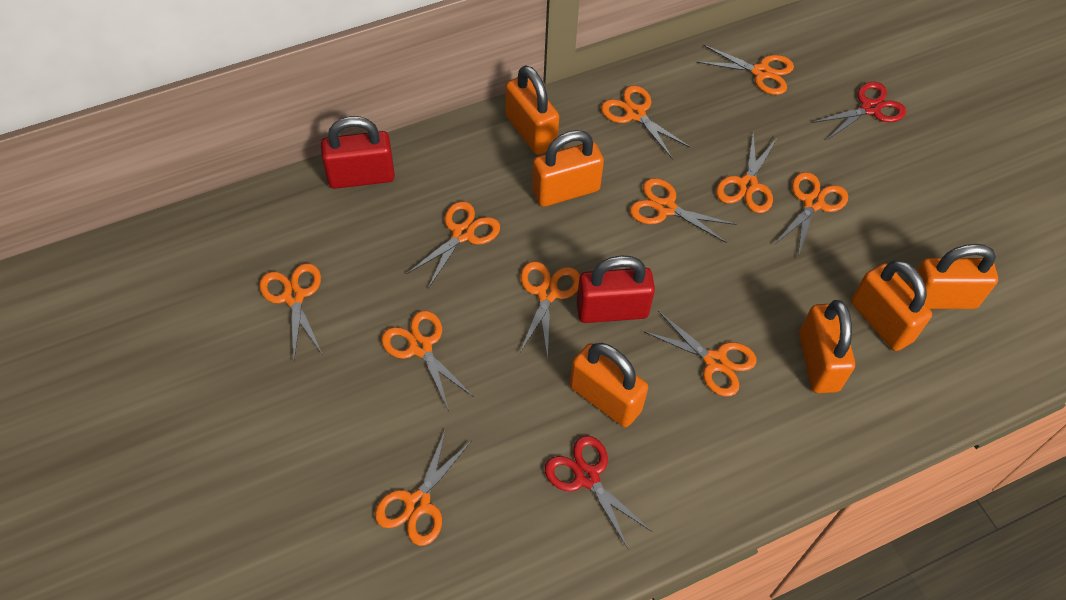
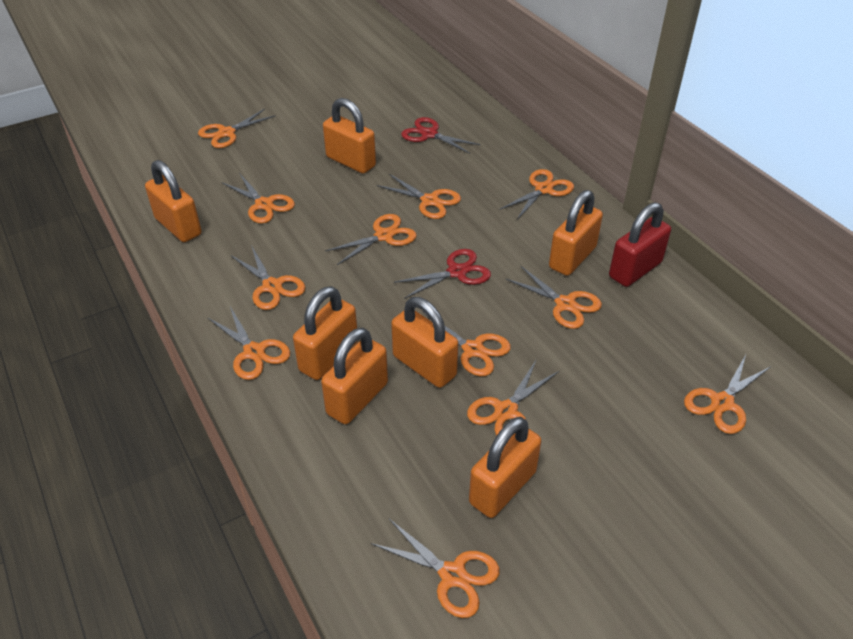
orange padlock: 6 -> 7
orange scissors: 11 -> 12
red padlock: 2 -> 1

